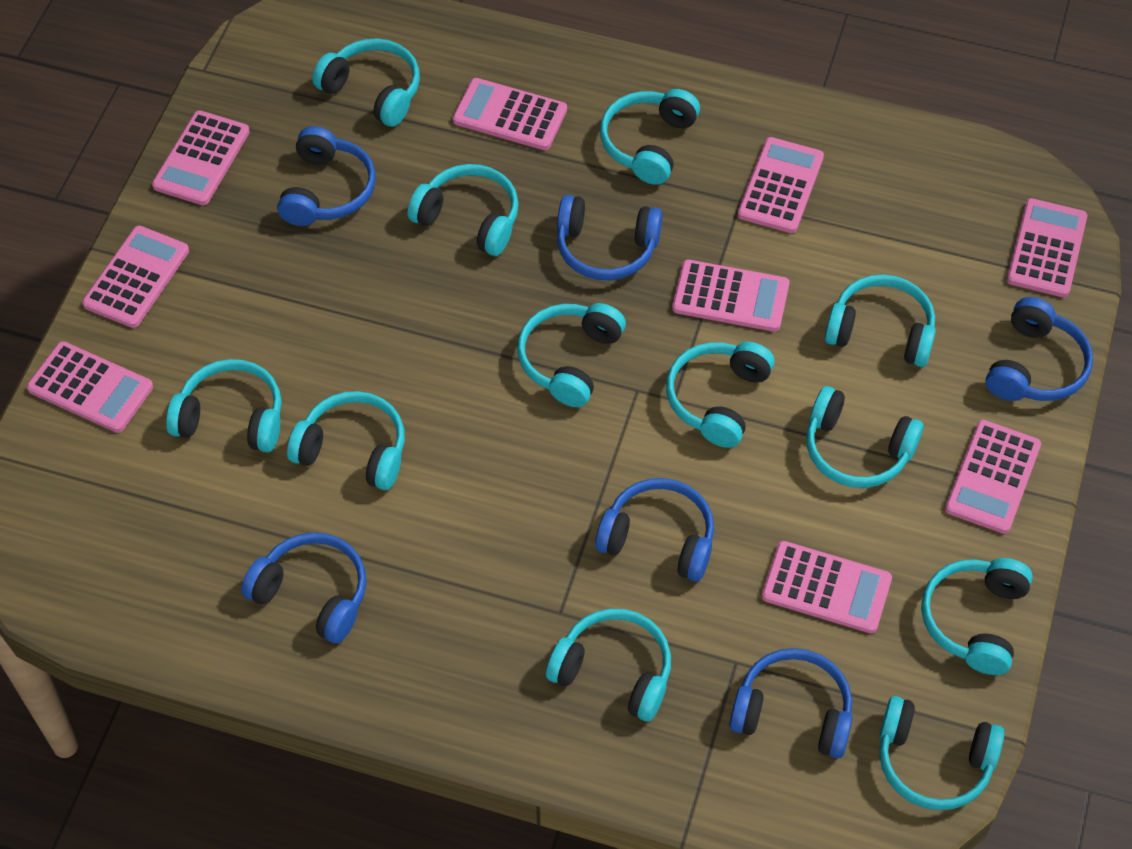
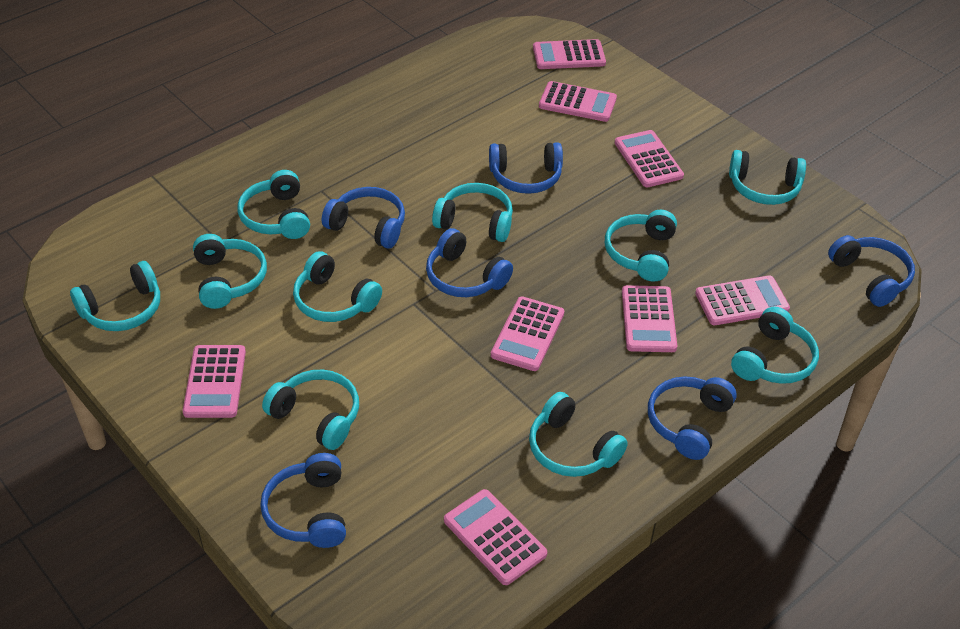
pink calculator: 9 -> 8
turquoise headphones: 12 -> 10

